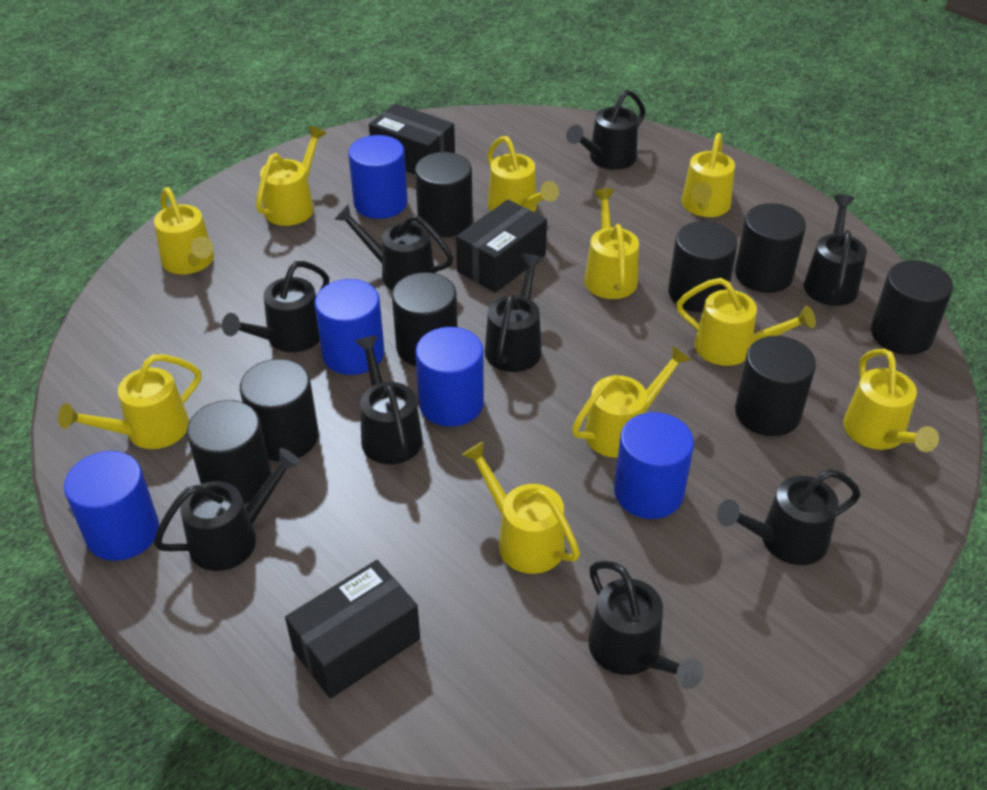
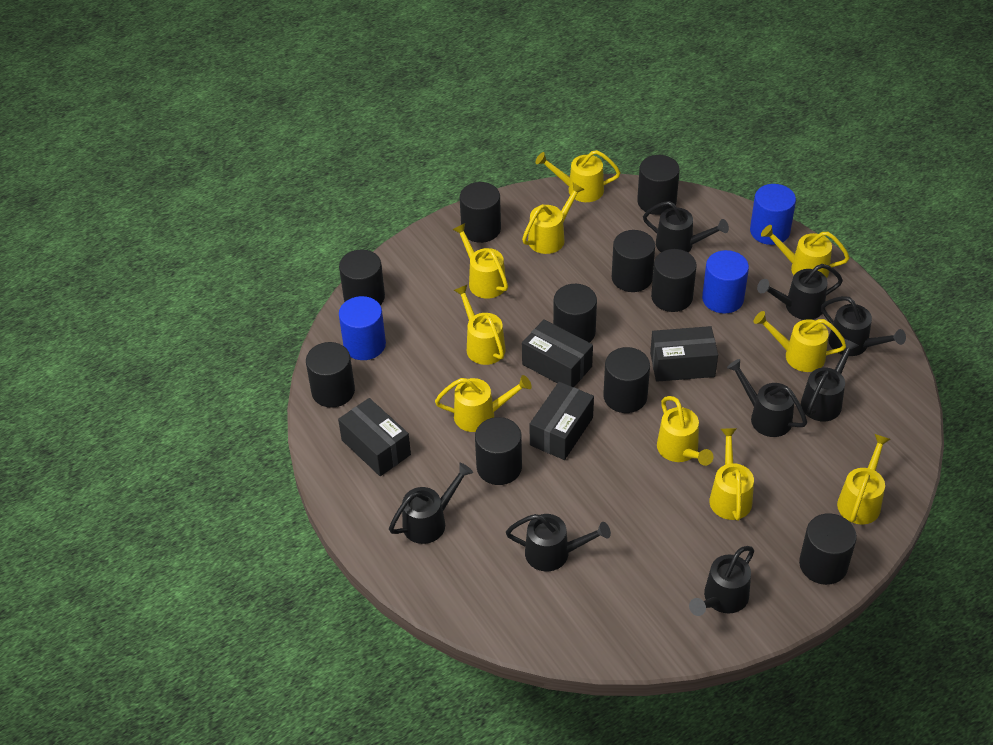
black box: 3 -> 4
black cylinder: 8 -> 10
black watering can: 9 -> 8
blue cylinder: 5 -> 3

